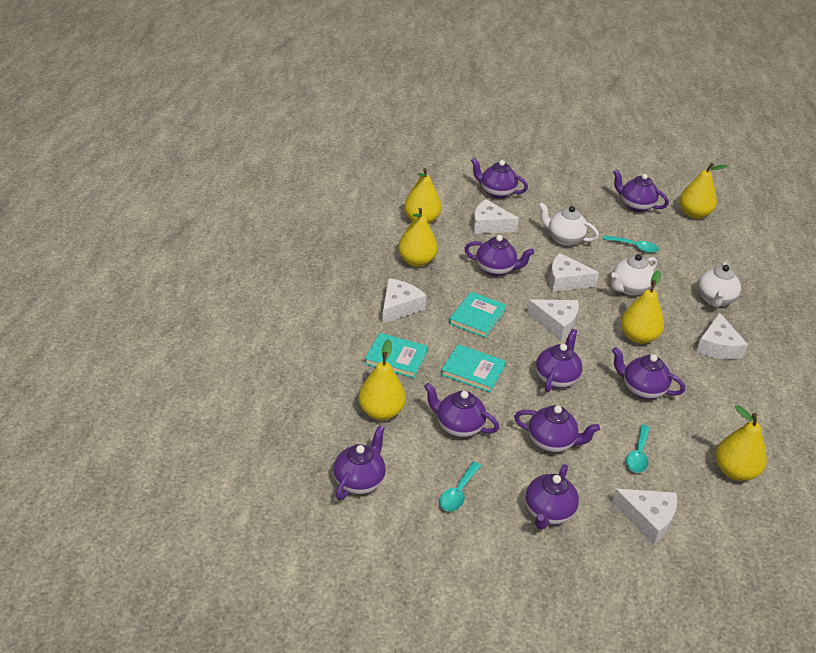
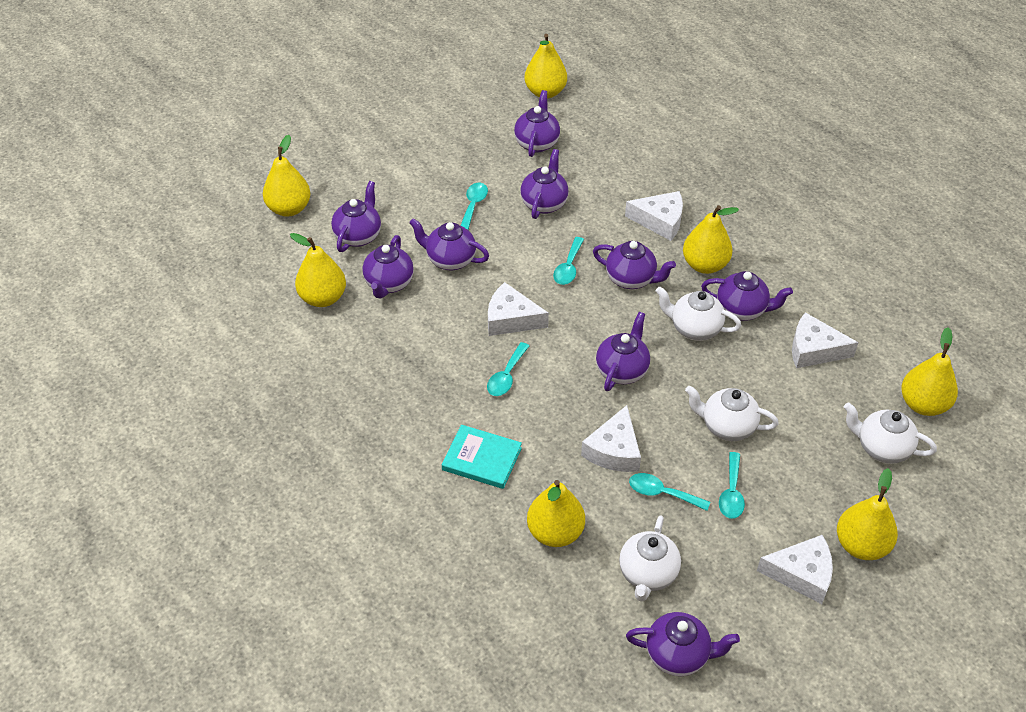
turquoise book: 3 -> 1
turquoise spoon: 3 -> 5
white cheese: 6 -> 5
white teapot: 3 -> 4
yellow pear: 6 -> 7

